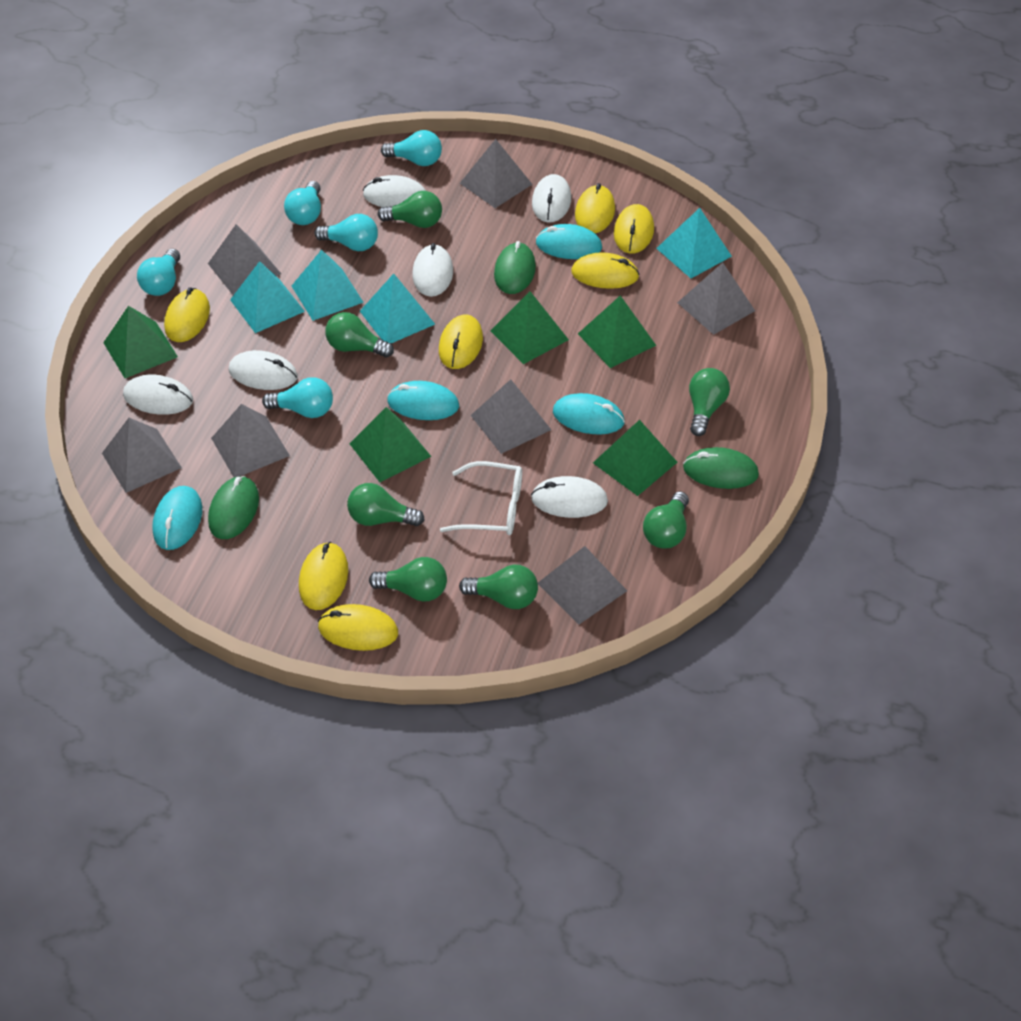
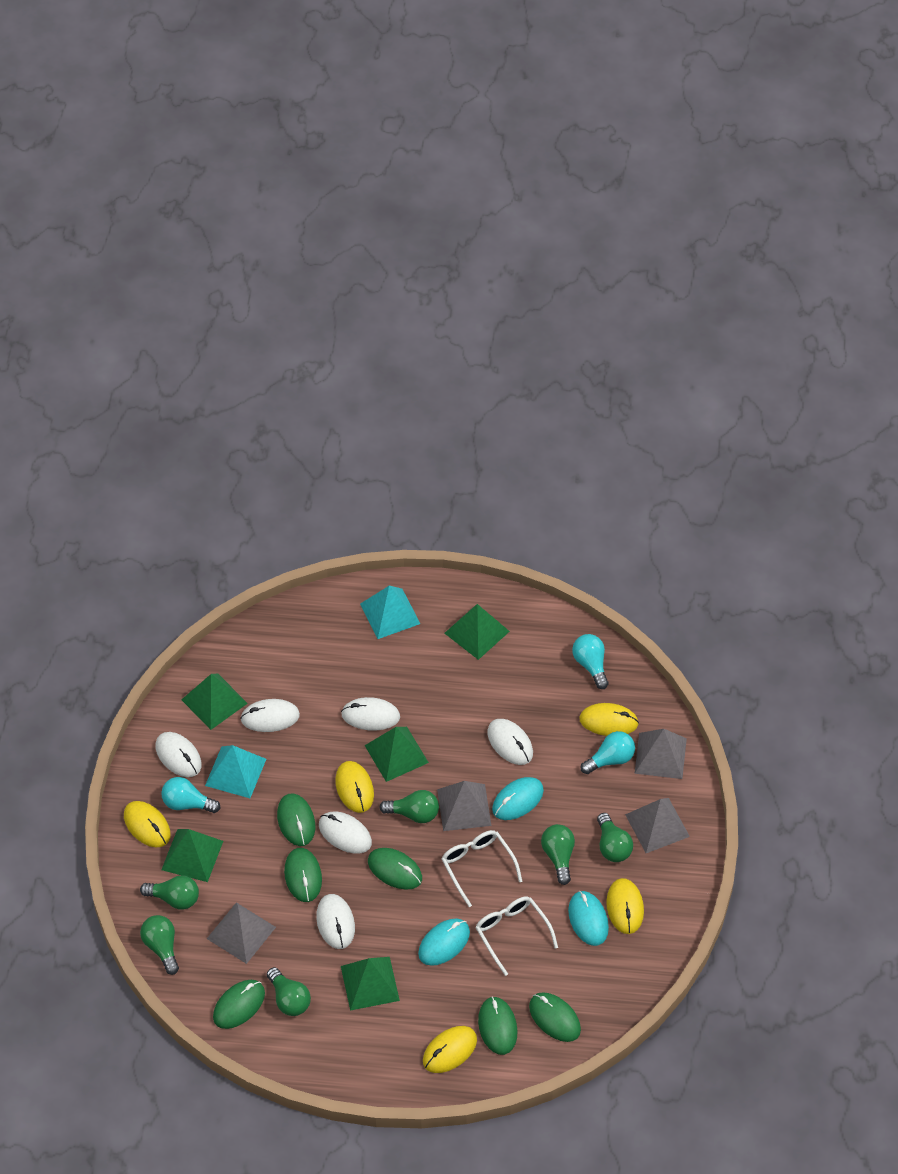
green light bulb: 7 -> 6
green mouse: 3 -> 6
grey pyramid: 7 -> 4
turquoise light bulb: 5 -> 3
turquoise mouse: 4 -> 3
turquoise pyramid: 4 -> 2
white glasses: 1 -> 2
yellow mouse: 7 -> 5

